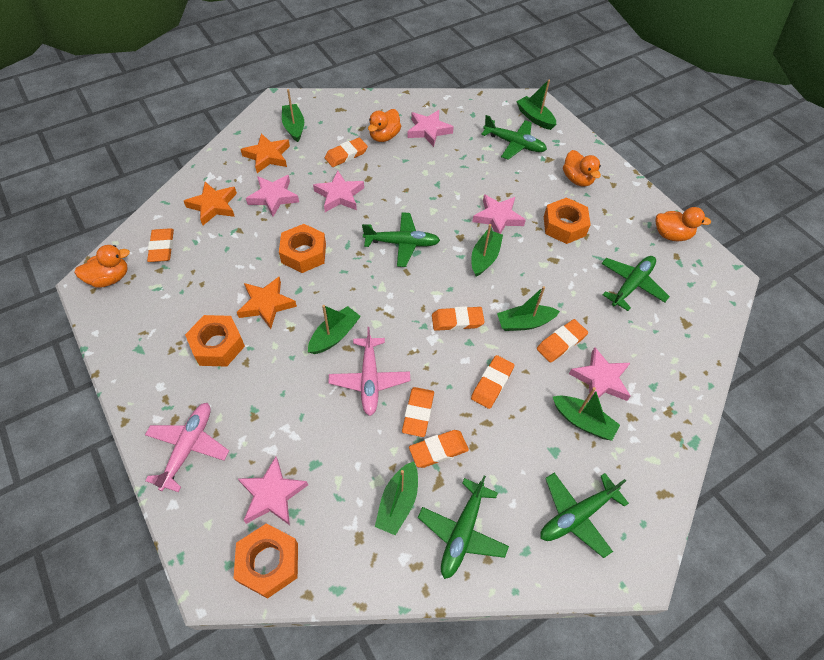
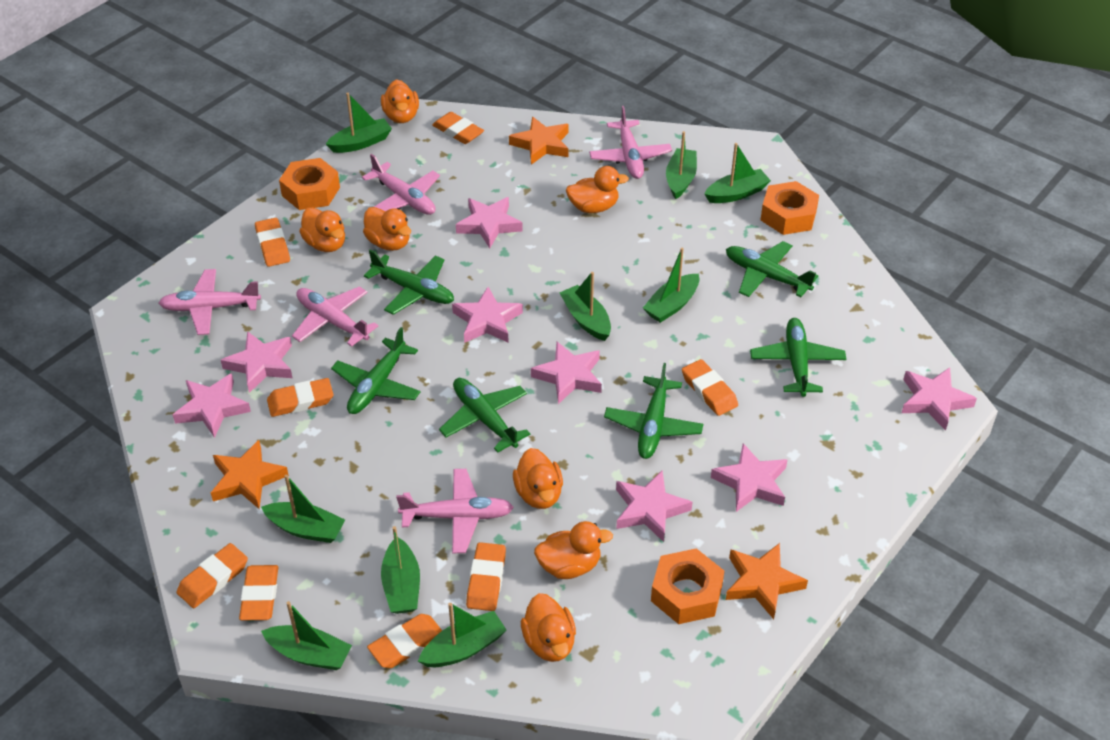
green boat: 7 -> 9
green plane: 5 -> 6
orange duck: 4 -> 7
orange eraser: 7 -> 8
orange nut: 4 -> 3
pink plane: 2 -> 5
pink star: 6 -> 8

